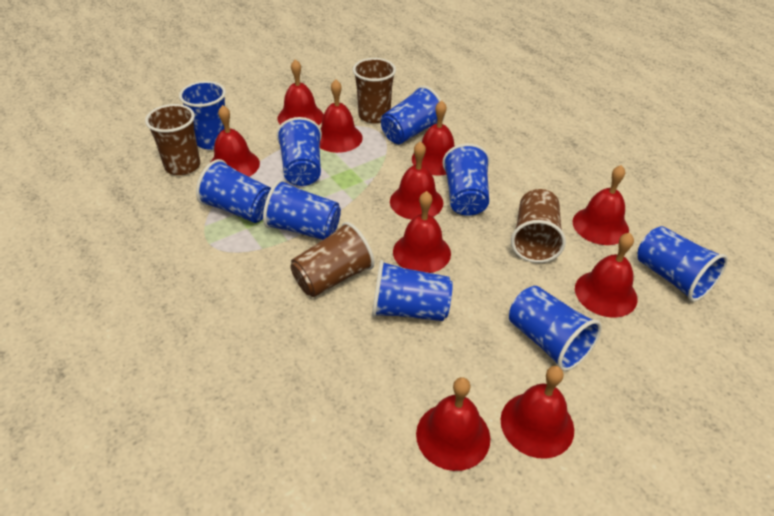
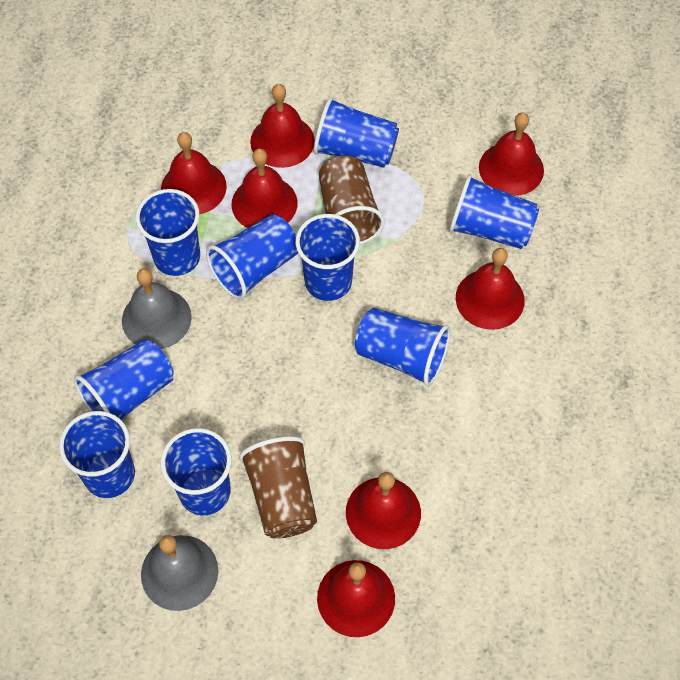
brown cup: 4 -> 2
grey bell: 0 -> 2
red bell: 10 -> 7

